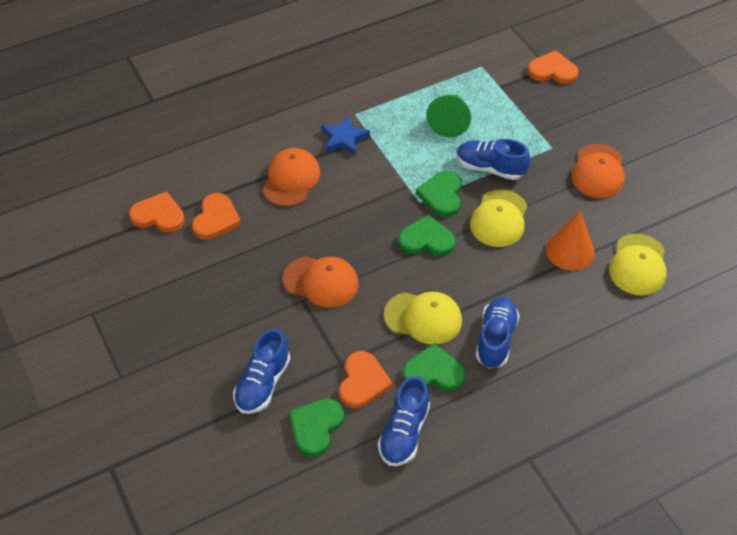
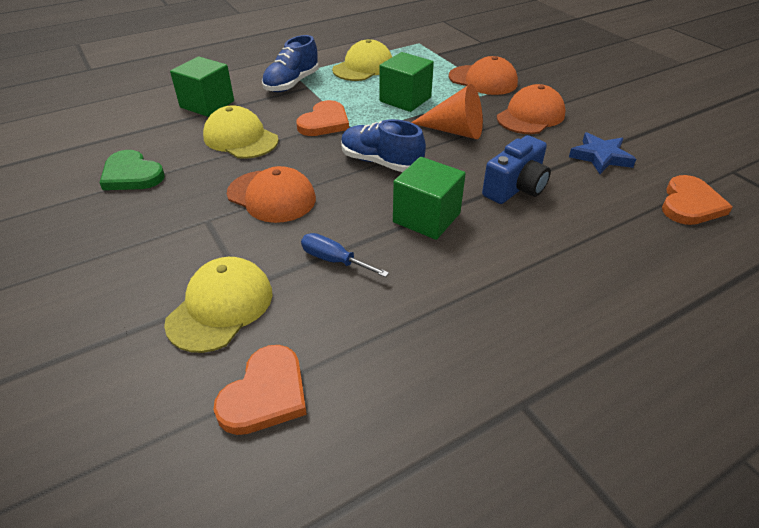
blue camera: 0 -> 1
blue screwdriver: 0 -> 1
blue shoe: 4 -> 2
green cone: 1 -> 0
green cube: 0 -> 3
green heart: 4 -> 1
orange heart: 4 -> 3

